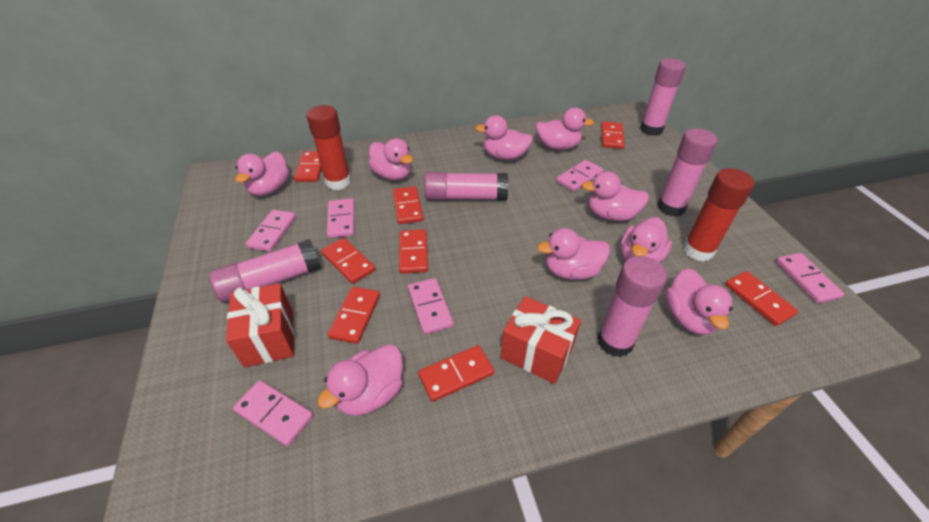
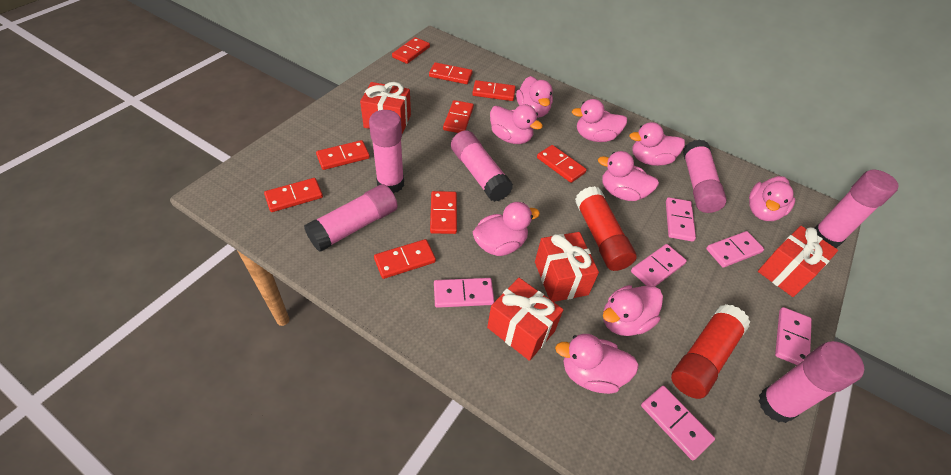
pink glue stick: 5 -> 6
red domino: 8 -> 9
red gift: 2 -> 4

